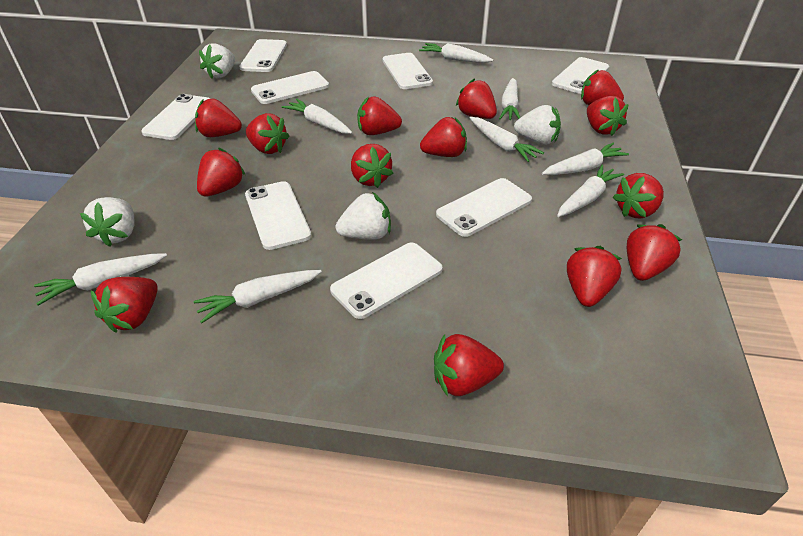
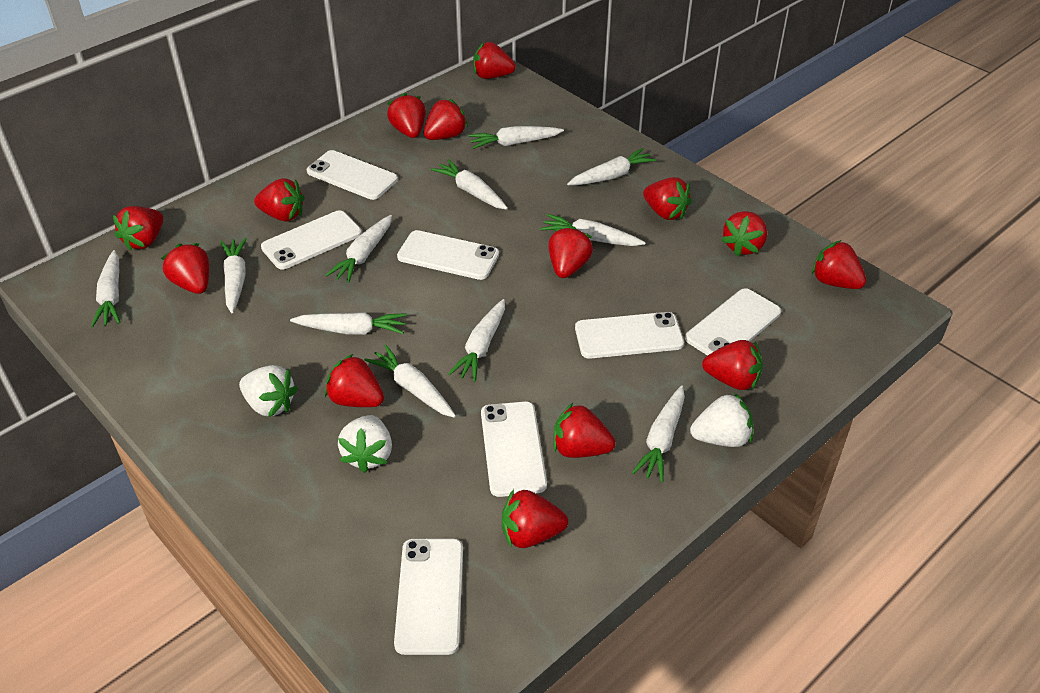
white carrot: 8 -> 11
white phone: 8 -> 7
white strawberry: 4 -> 3

